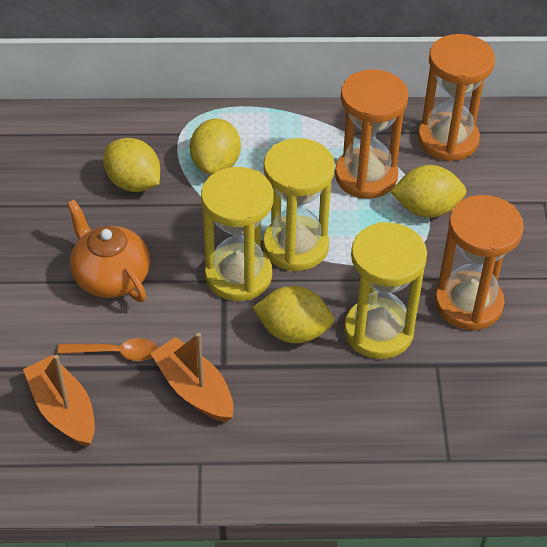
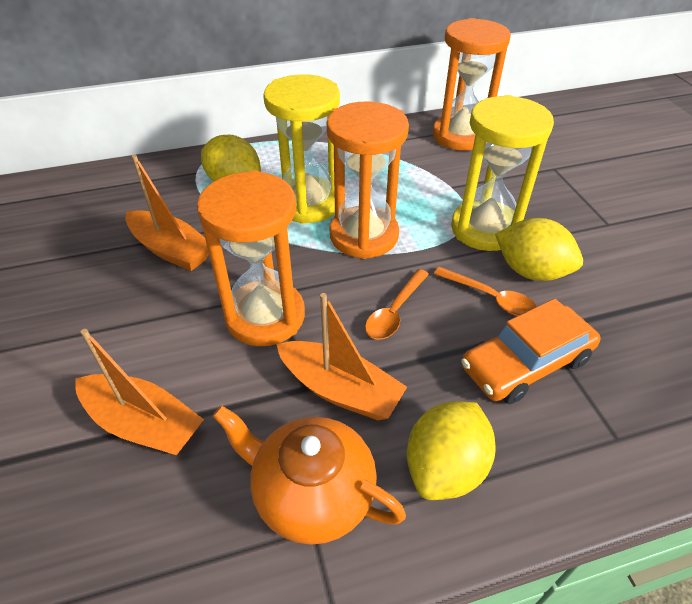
orange boat: 2 -> 3
orange car: 0 -> 1
orange spoon: 1 -> 2
yellow hourglass: 3 -> 2
yellow lemon: 4 -> 3

